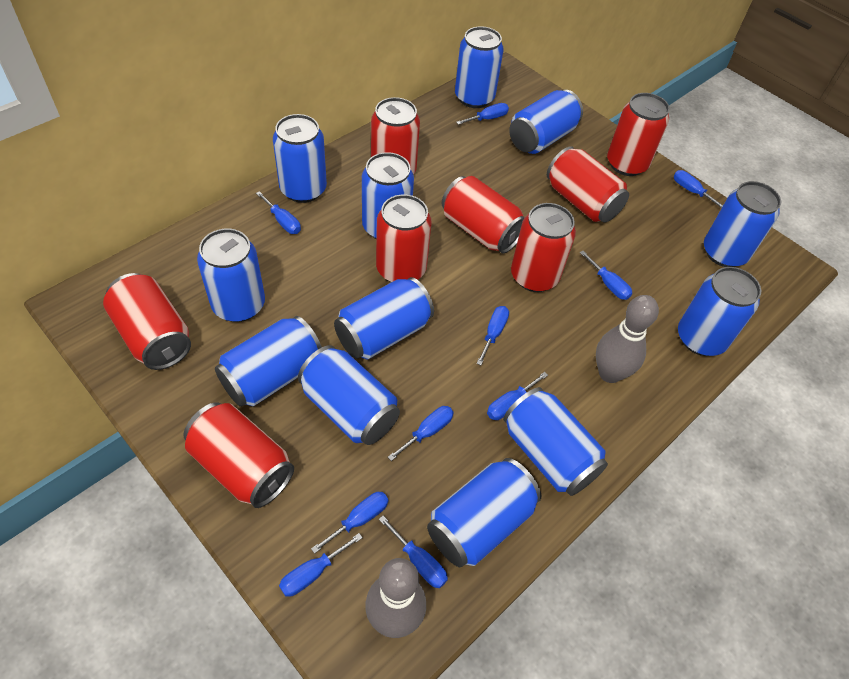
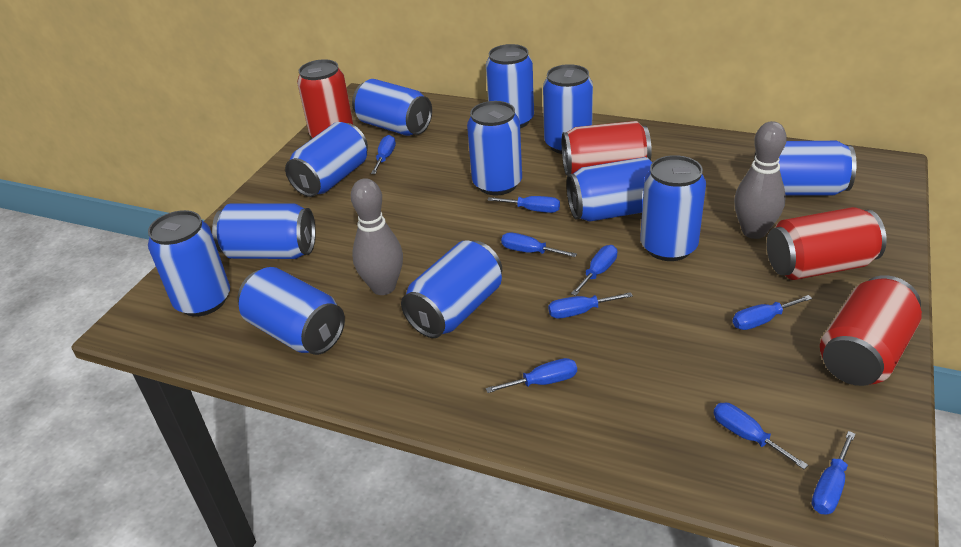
blue screwdriver: 10 -> 9
red can: 8 -> 4

